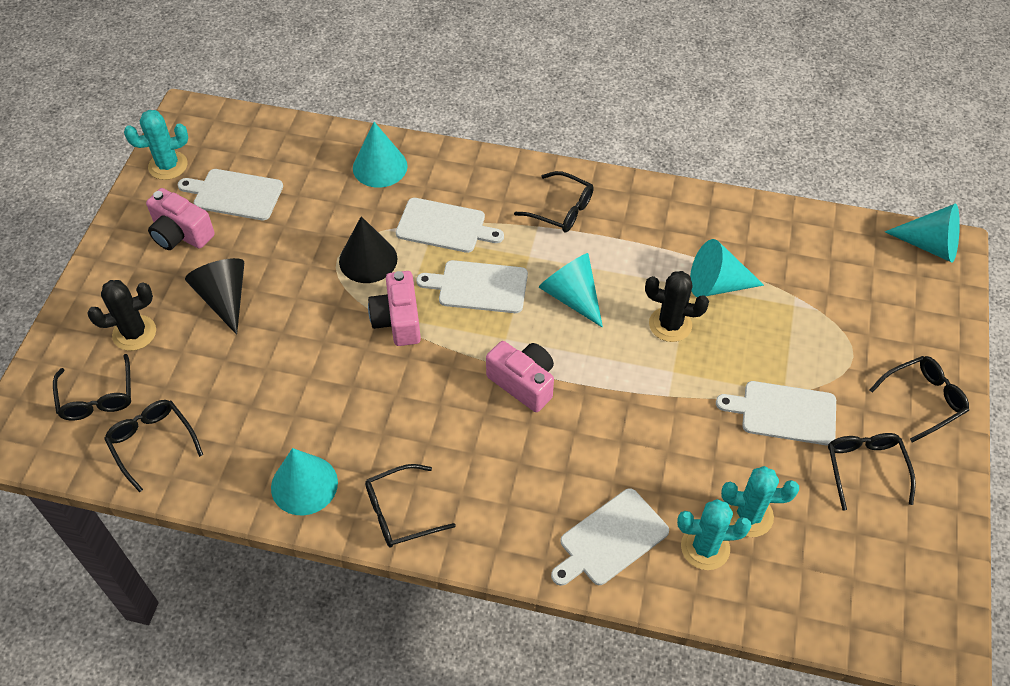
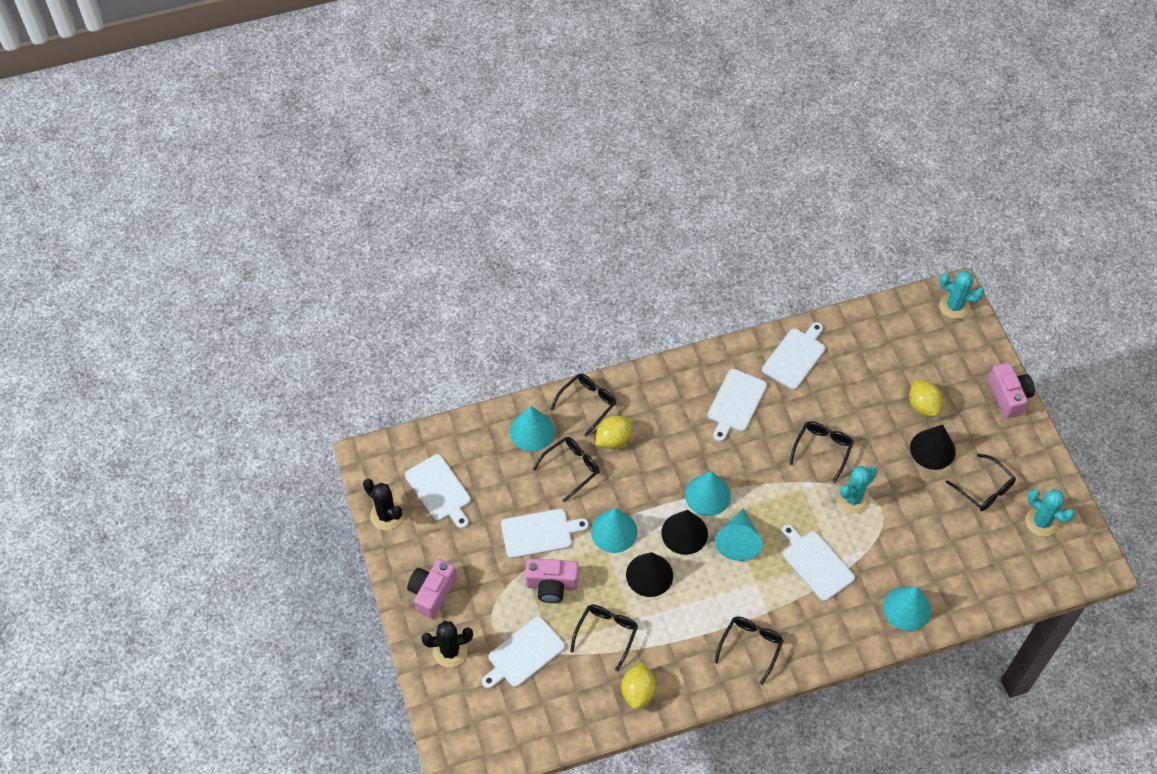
black cone: 2 -> 3
white cutting board: 5 -> 6
yellow lemon: 0 -> 3

